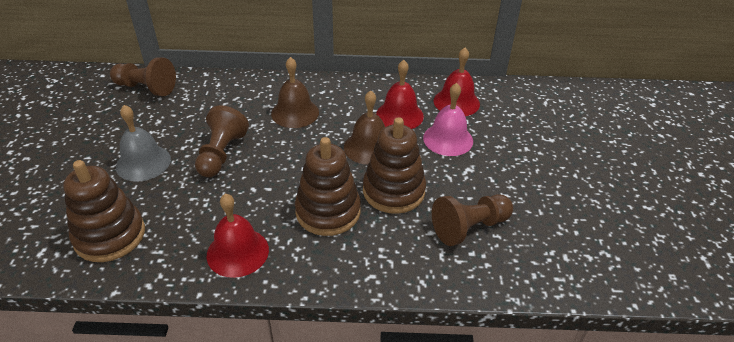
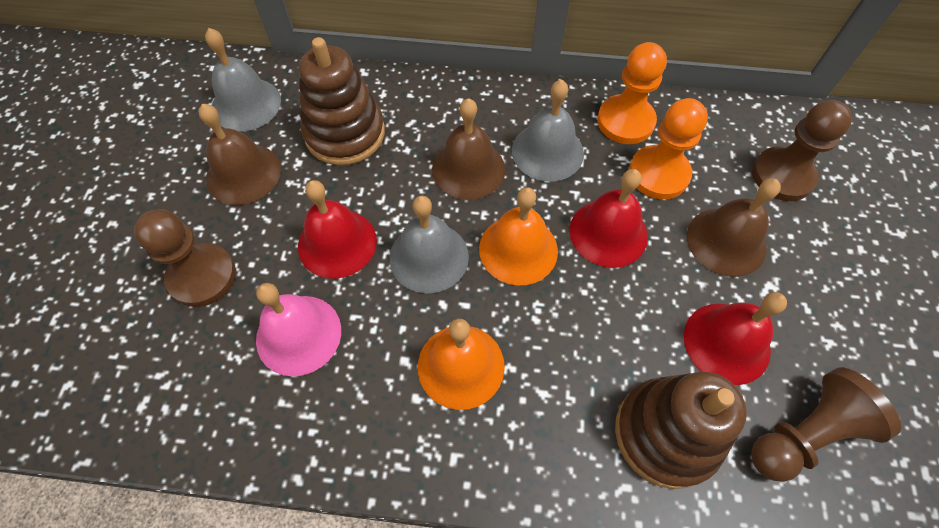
brown bell: 2 -> 3
brown stacking toy: 3 -> 2
grey bell: 1 -> 3
orange bell: 0 -> 2
orange pawn: 0 -> 2

